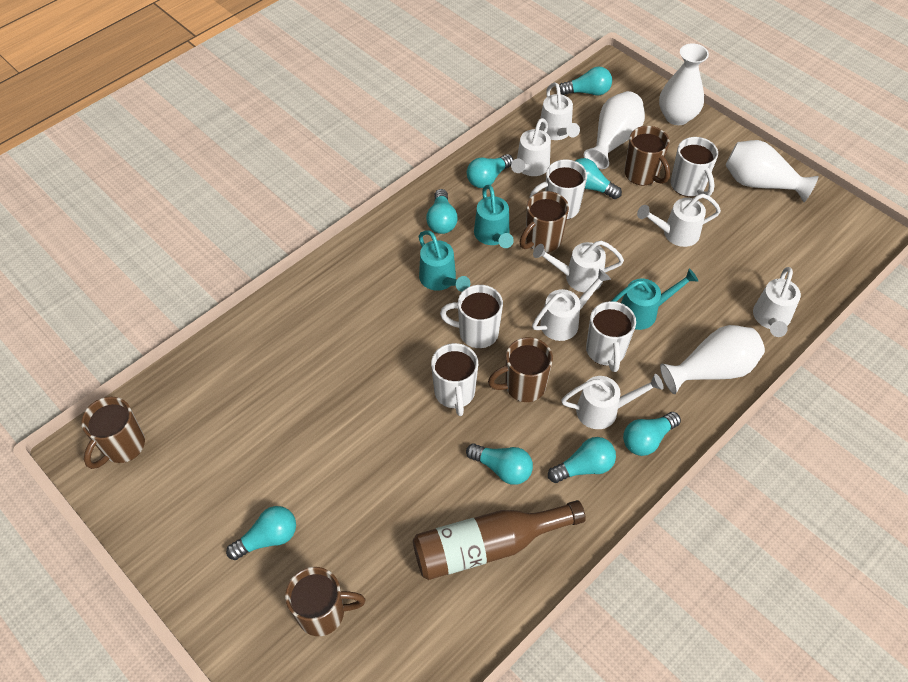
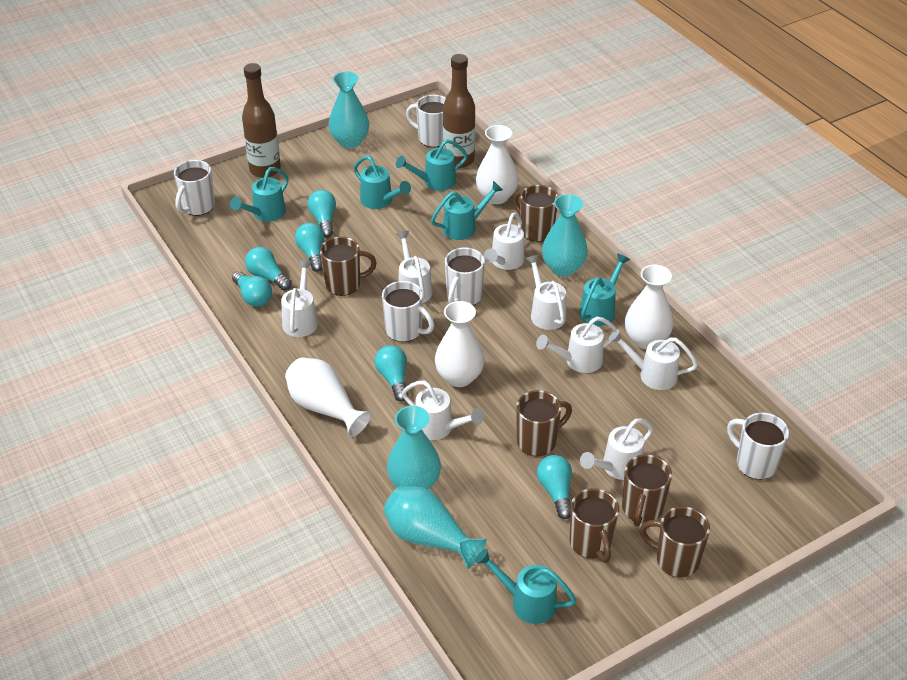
brown bottle: 1 -> 2
brown mug: 5 -> 6
turquoise light bulb: 8 -> 6
turquoise vase: 0 -> 4
turquoise watering can: 3 -> 6
white watering can: 7 -> 8

